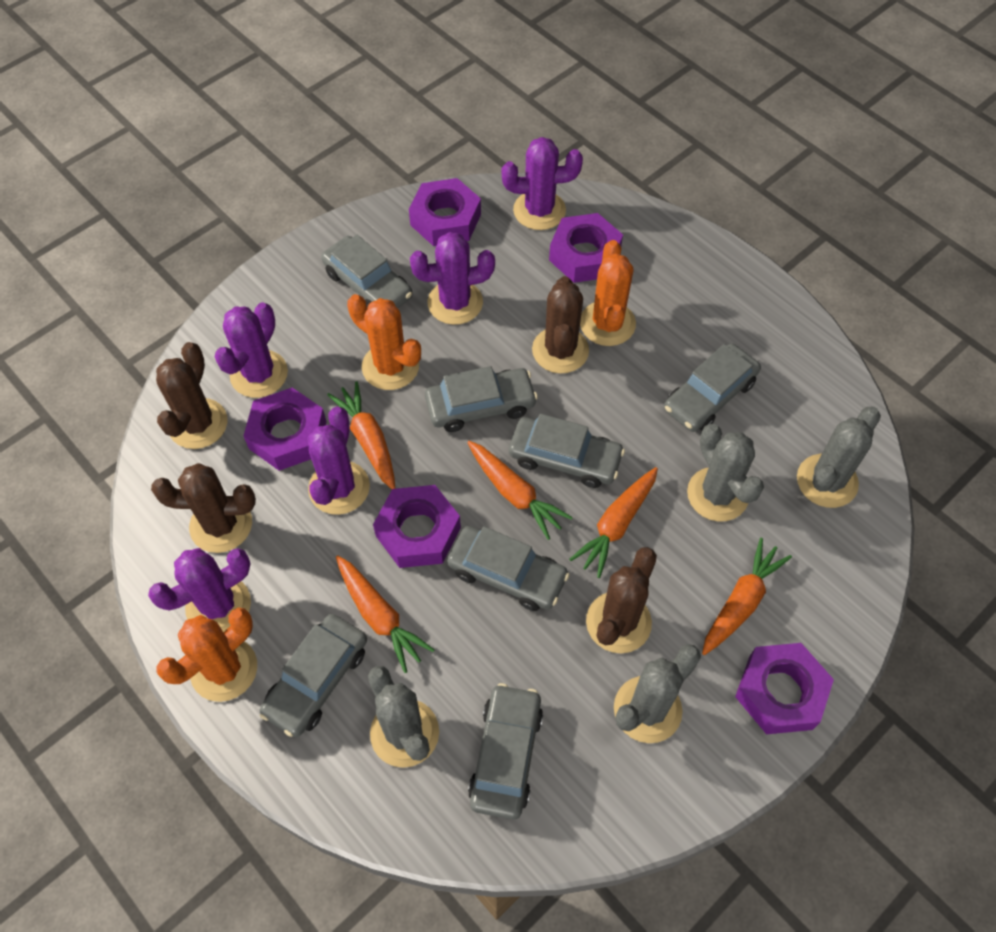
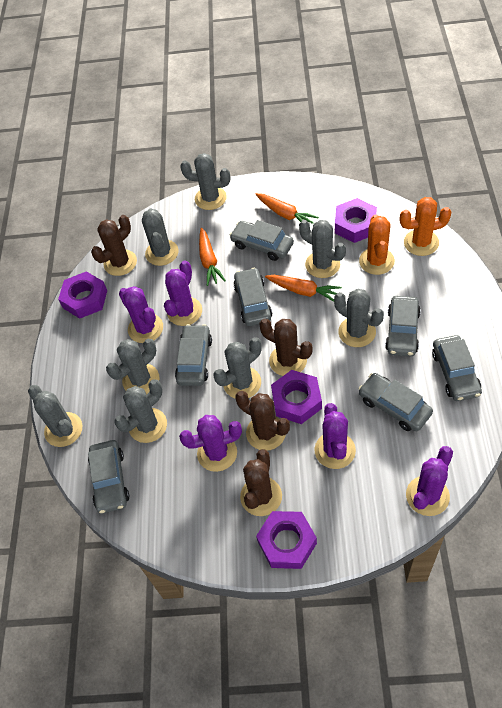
grey cactus: 4 -> 8
orange cactus: 3 -> 2
orange carrot: 5 -> 3
purple nut: 5 -> 4

